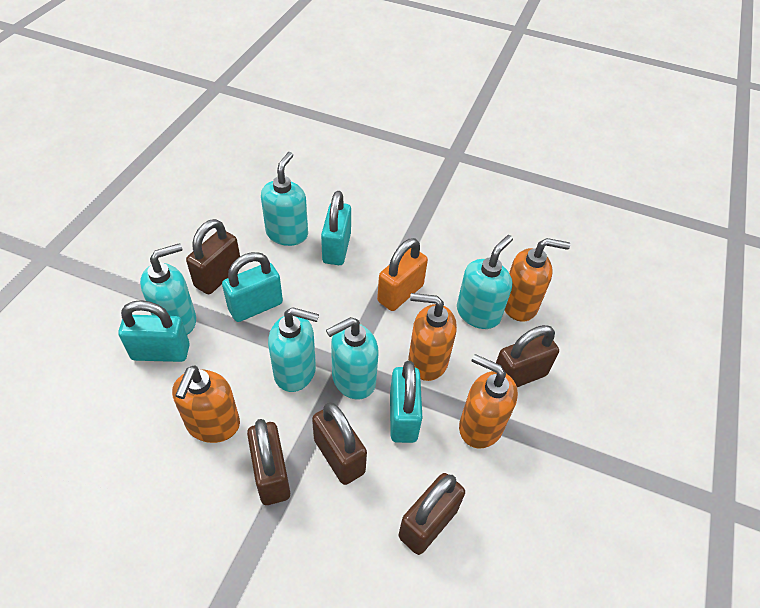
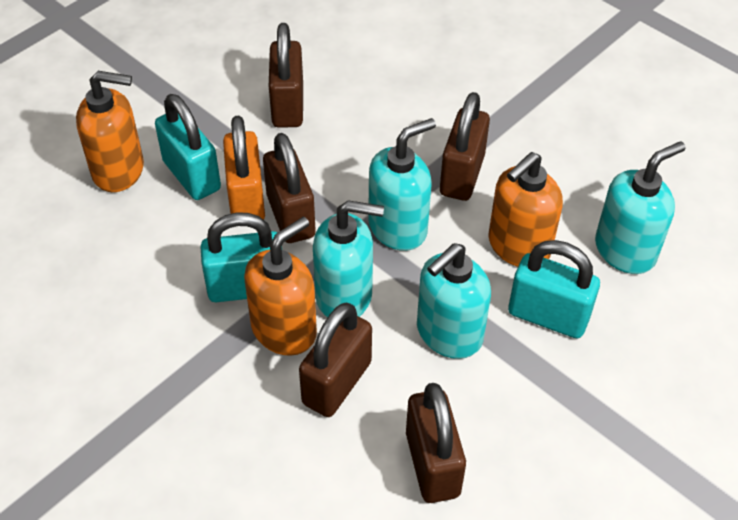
orange soap dispenser: 4 -> 3
turquoise padlock: 4 -> 3
turquoise soap dispenser: 5 -> 4

